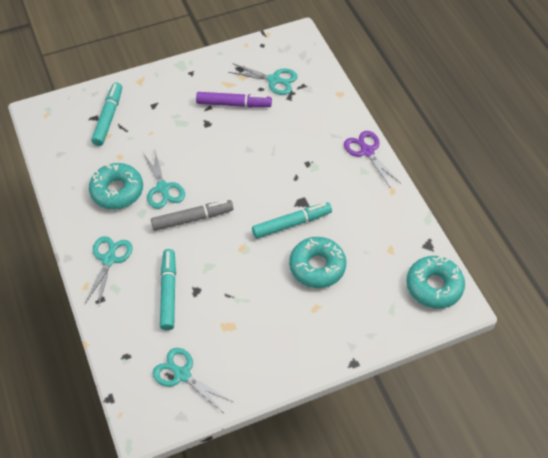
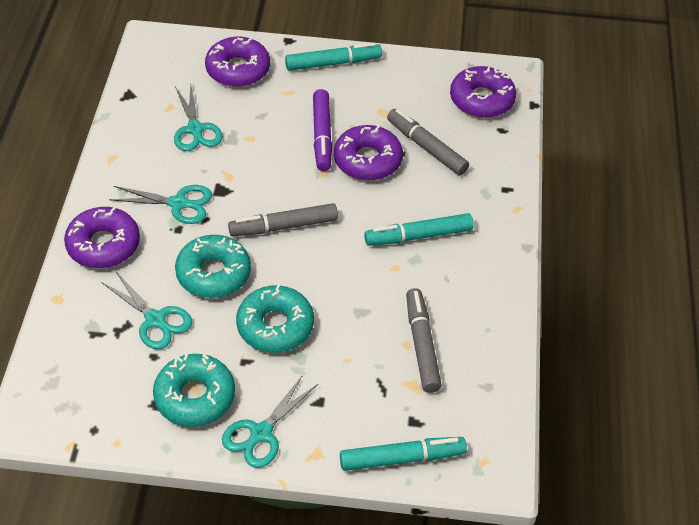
grey marker: 1 -> 3
purple donut: 0 -> 4
purple scissors: 1 -> 0

